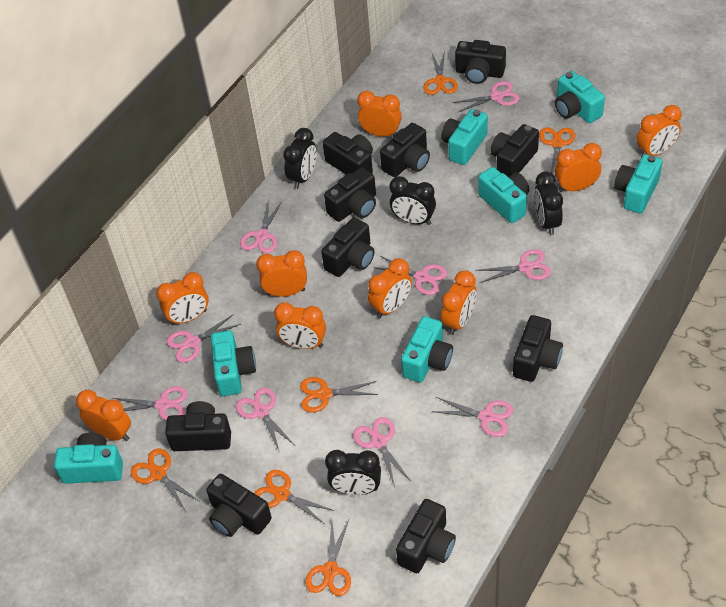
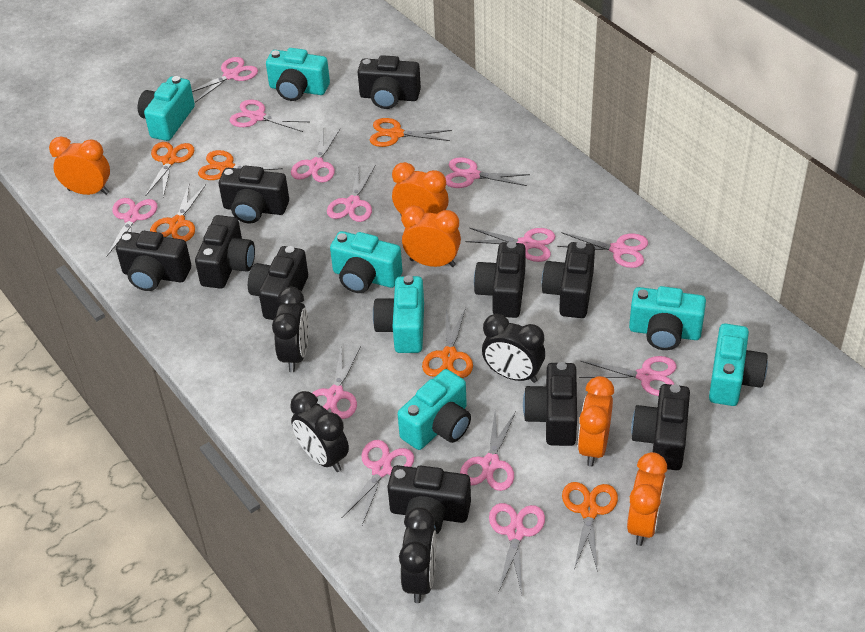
orange clock: 9 -> 5
pink scissors: 9 -> 13

